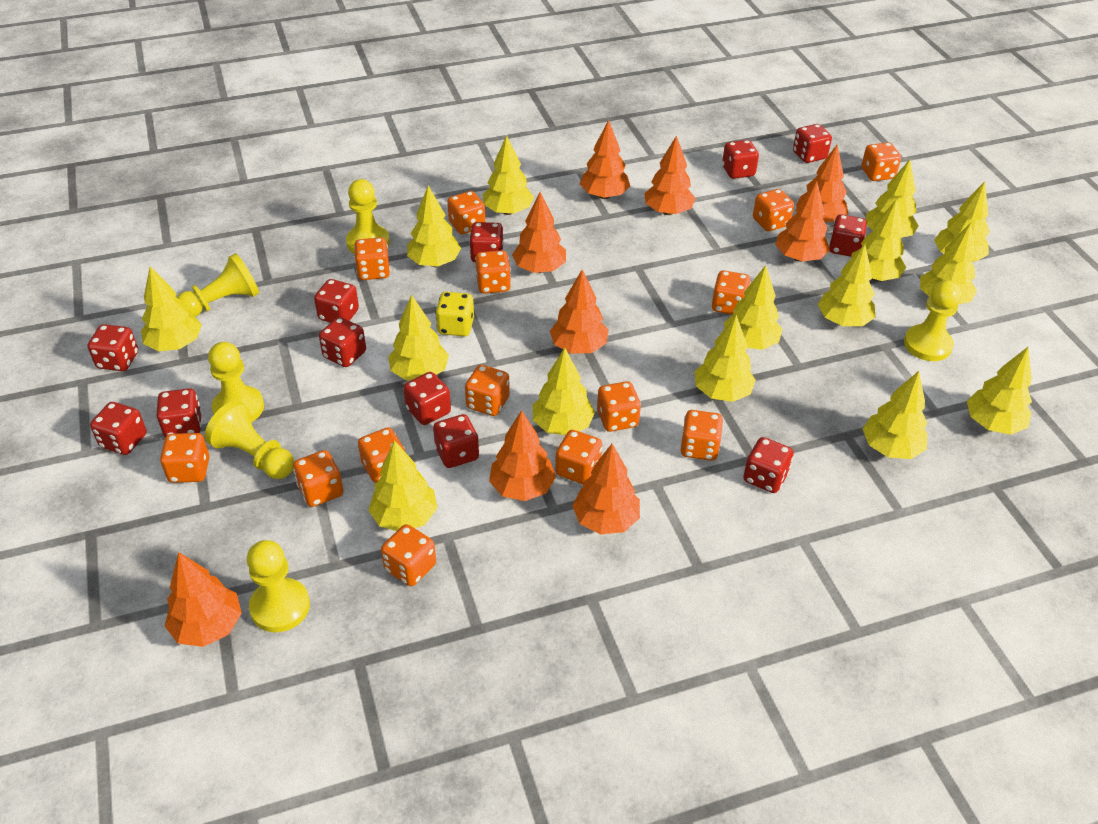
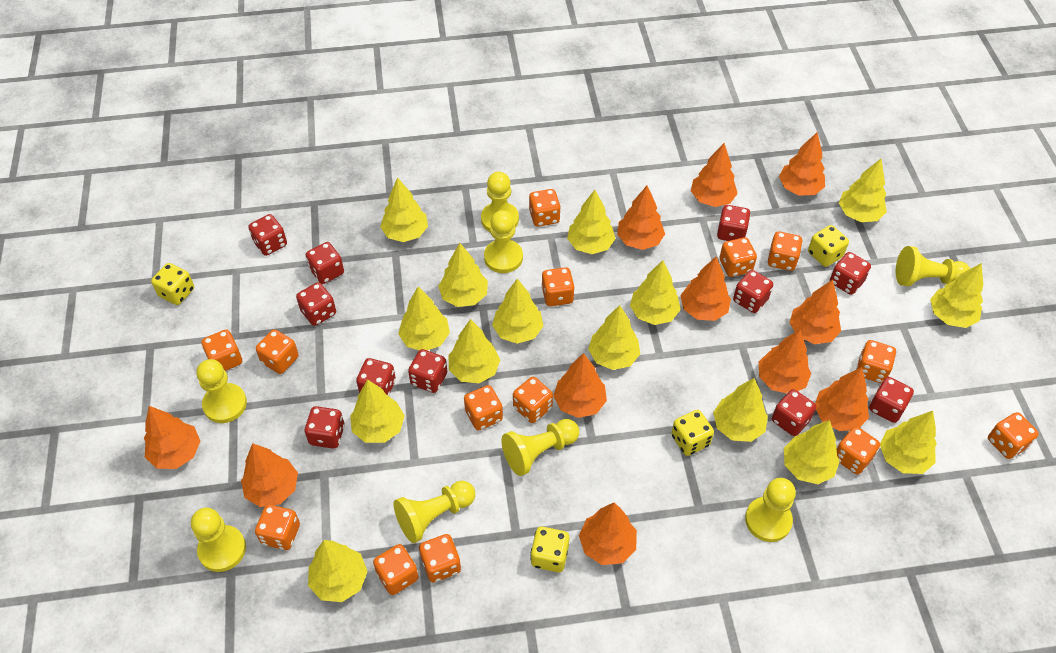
orange tree: 9 -> 11
red dice: 12 -> 11
yellow dice: 1 -> 4
yellow pawn: 6 -> 8

